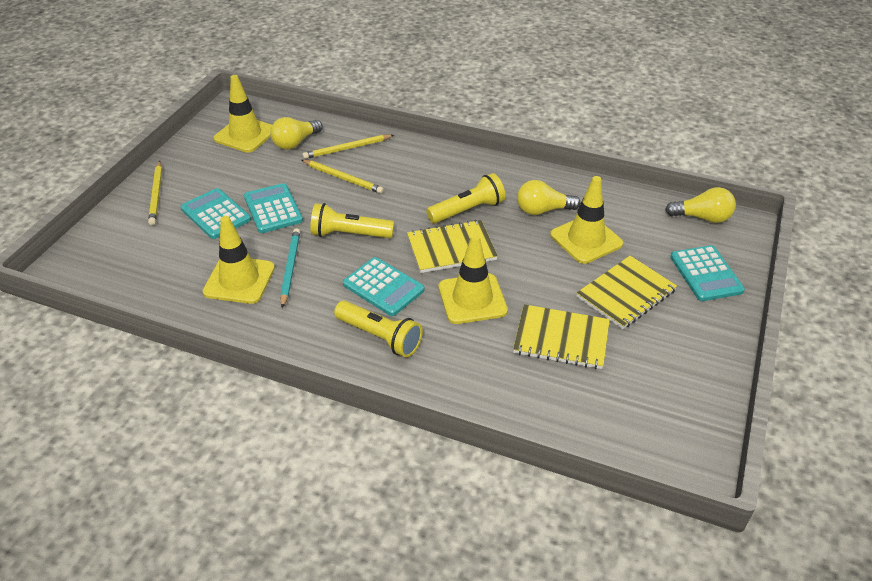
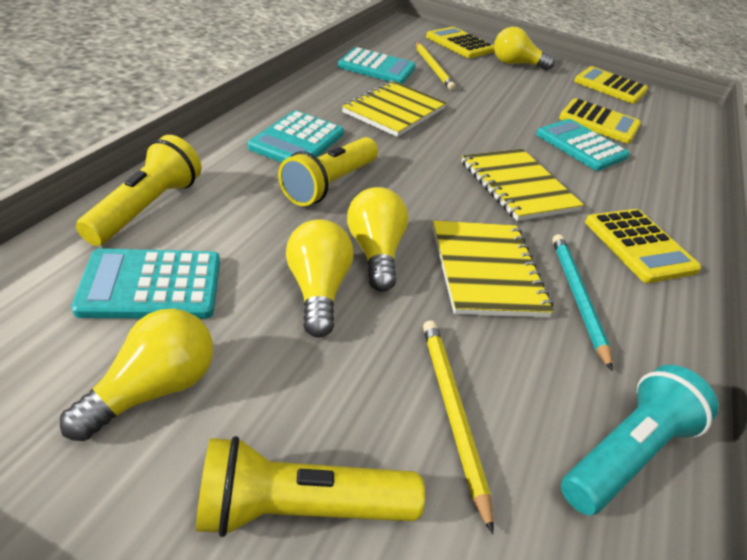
turquoise flashlight: 0 -> 1
yellow calculator: 0 -> 4
yellow light bulb: 3 -> 4
yellow pencil: 3 -> 2
yellow traffic cone: 4 -> 0

